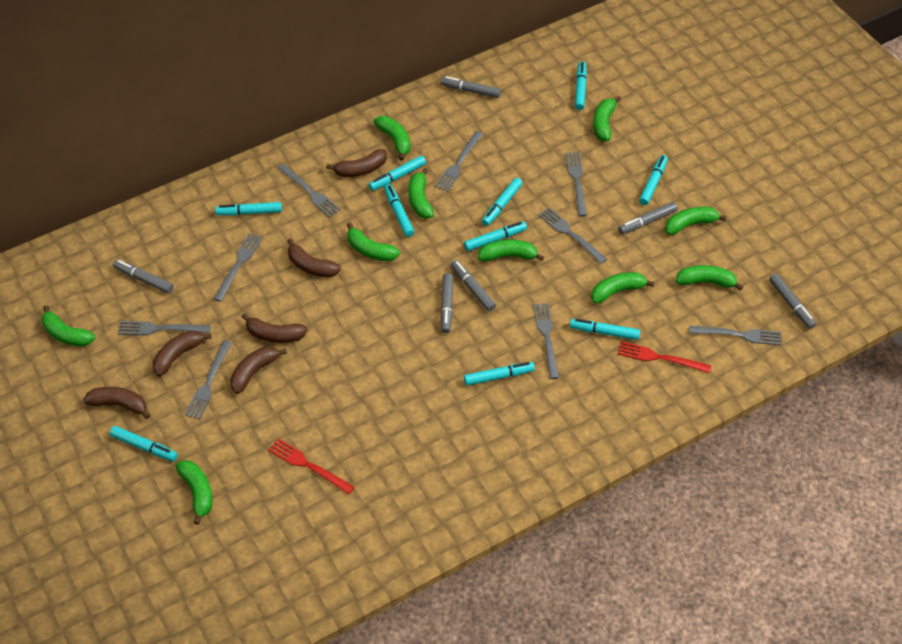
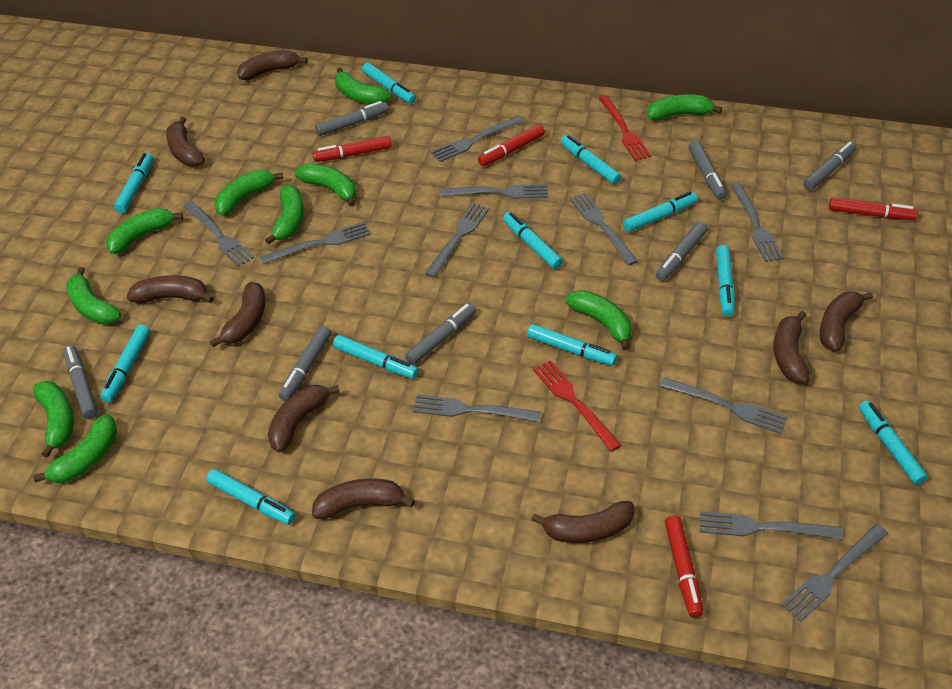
brown banana: 6 -> 9
grey fork: 9 -> 11
grey marker: 6 -> 7
red marker: 0 -> 4
turquoise marker: 10 -> 11

